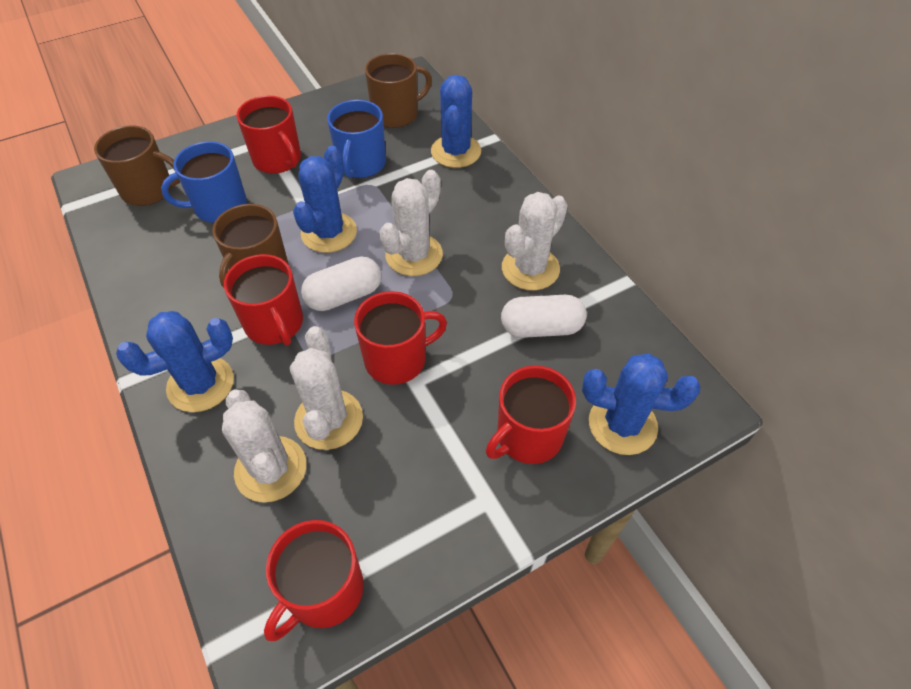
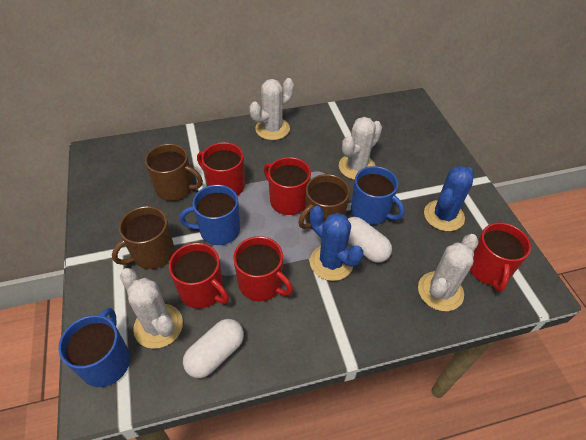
blue cactus: 4 -> 2
blue mug: 2 -> 3

